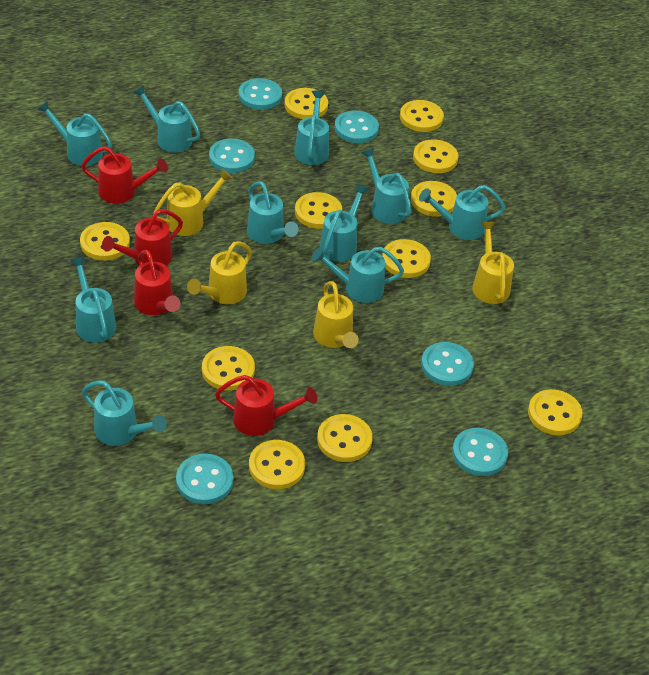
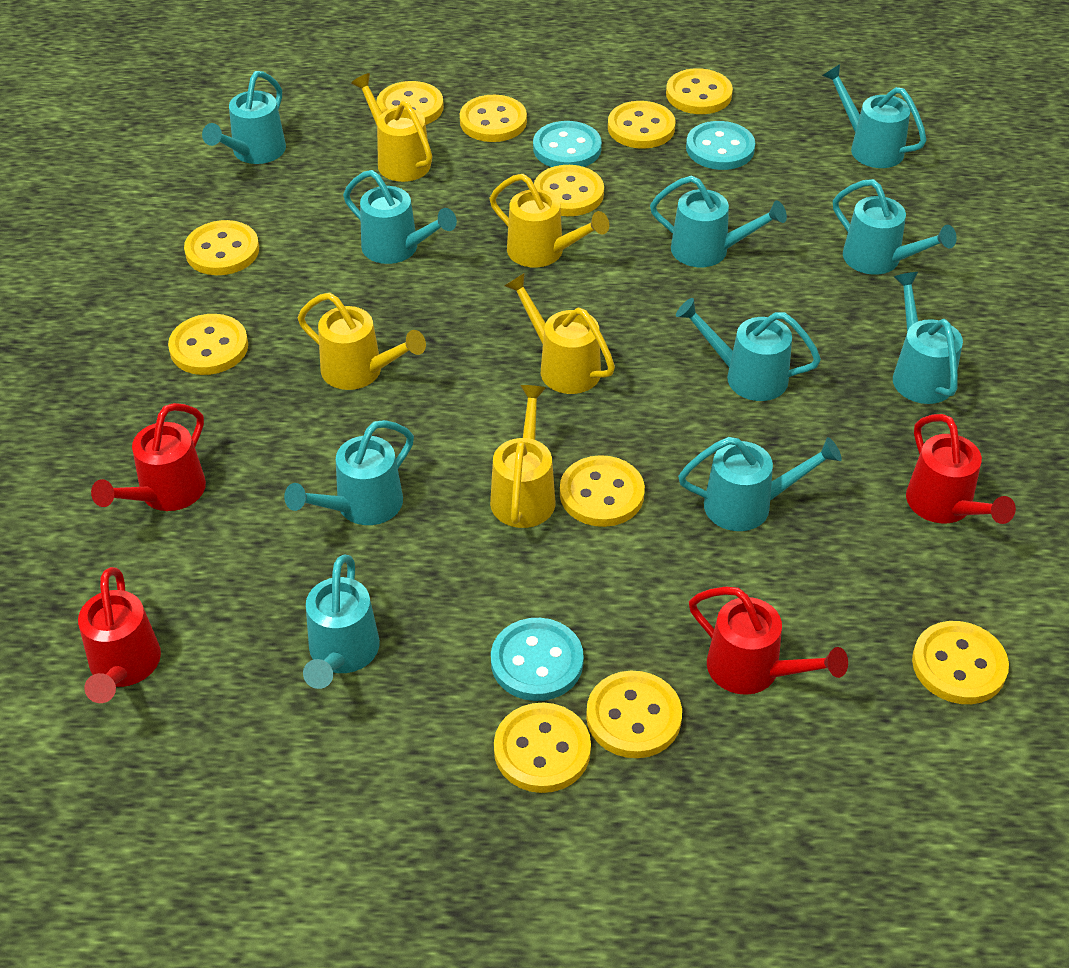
turquoise button: 6 -> 3
yellow watering can: 4 -> 5

